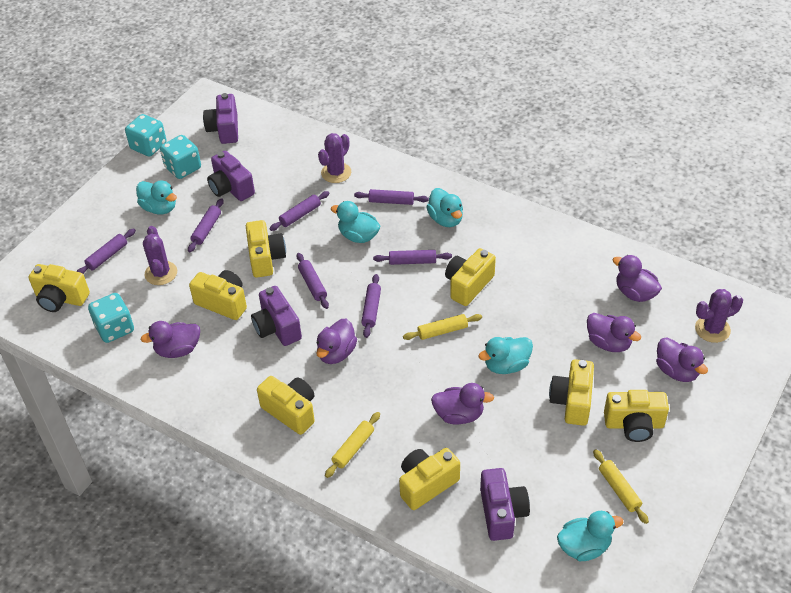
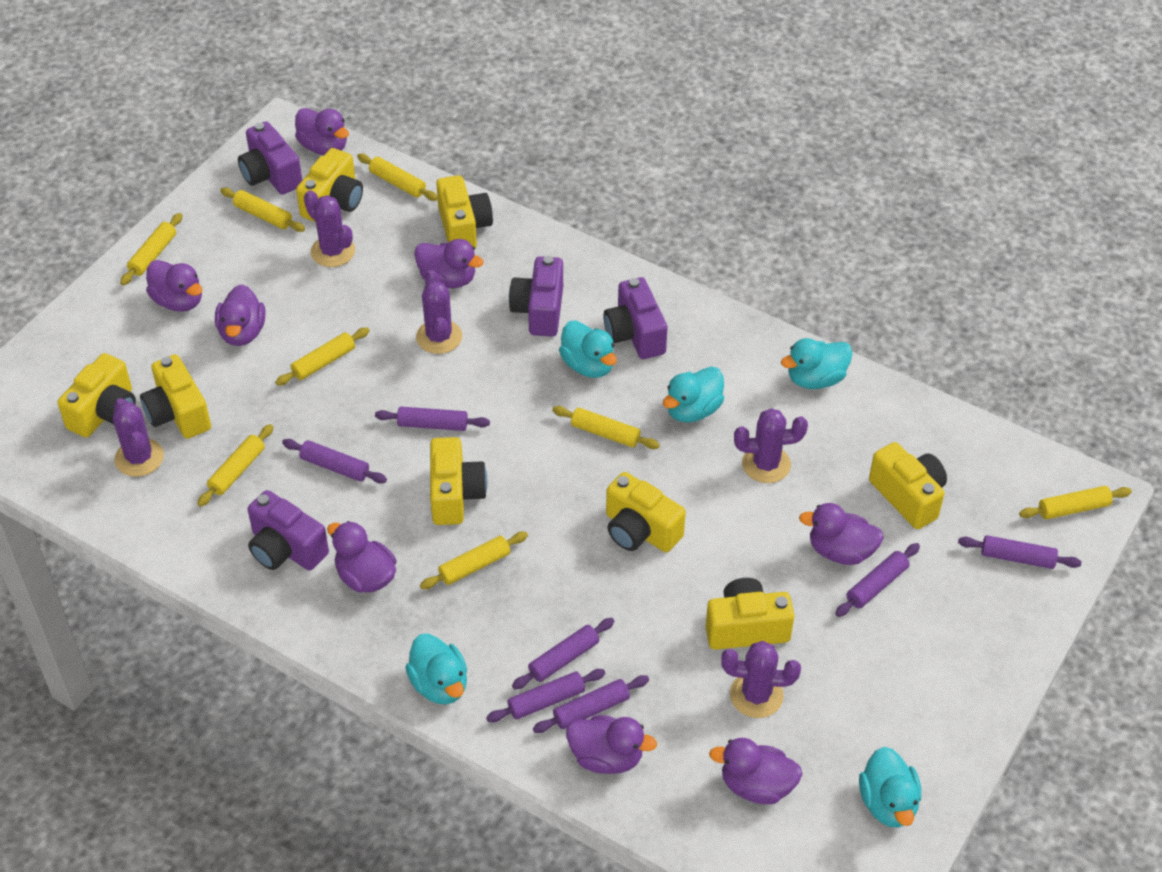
purple cactus: 3 -> 5
purple duck: 6 -> 8
turquoise dice: 3 -> 0
yellow rolling pin: 3 -> 8

